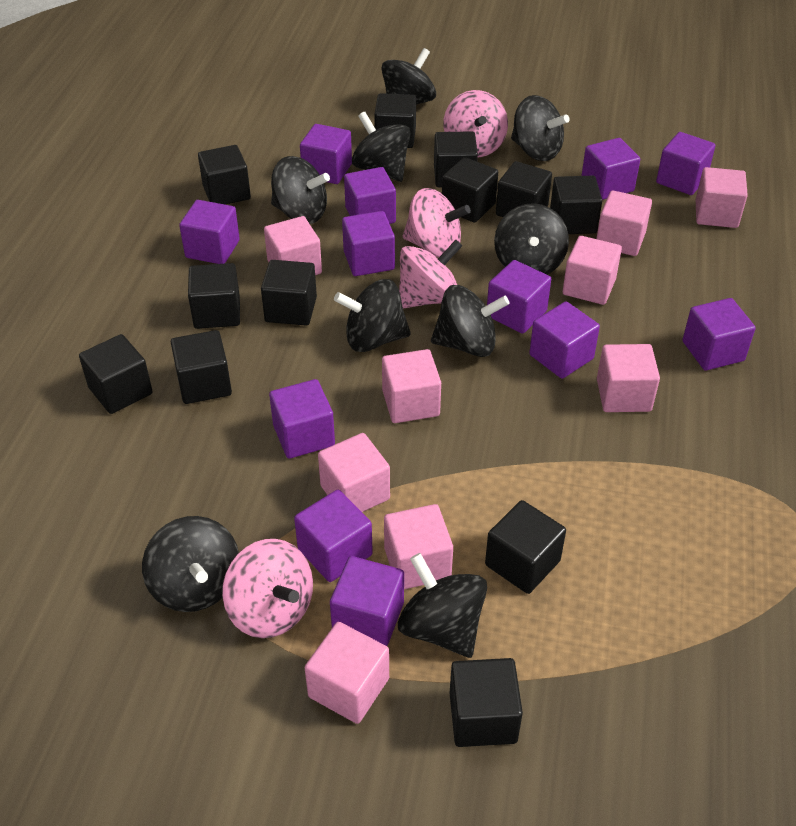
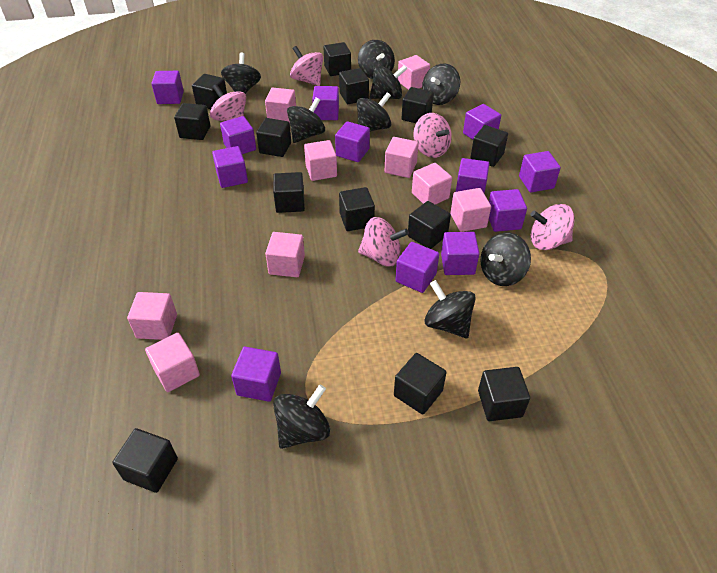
black cube: 12 -> 13
pink spinning top: 4 -> 5

